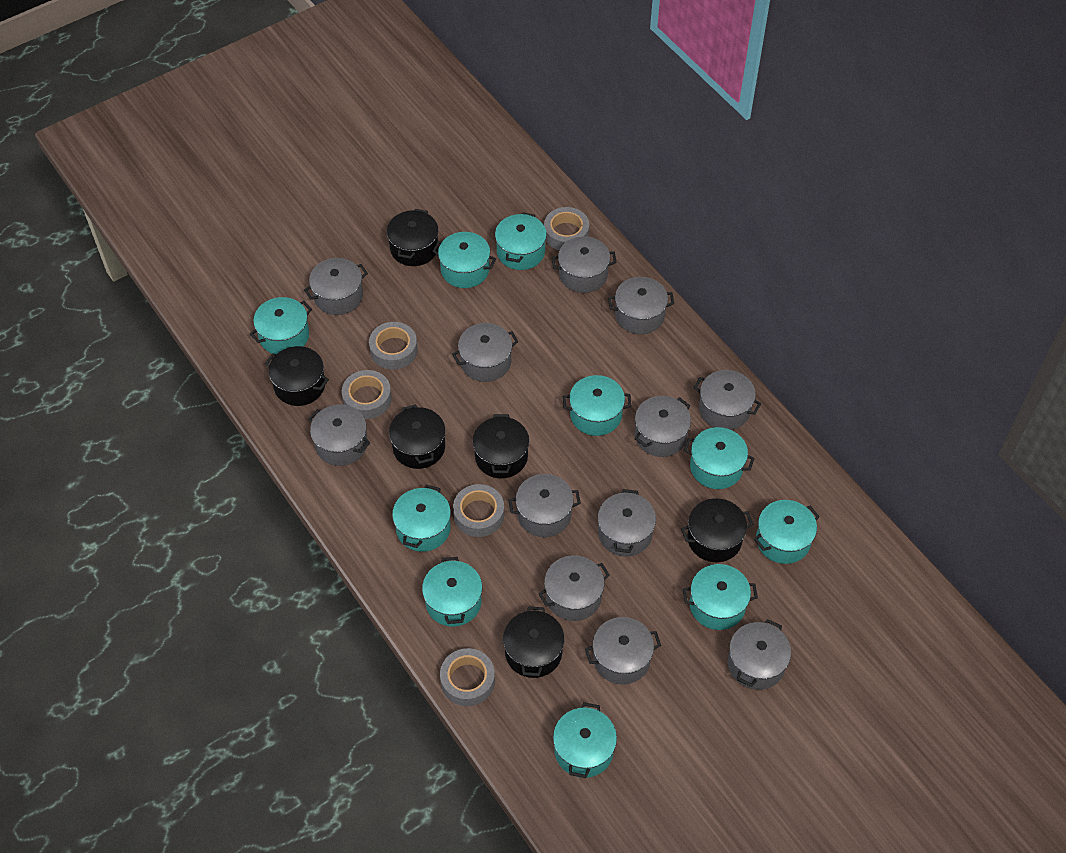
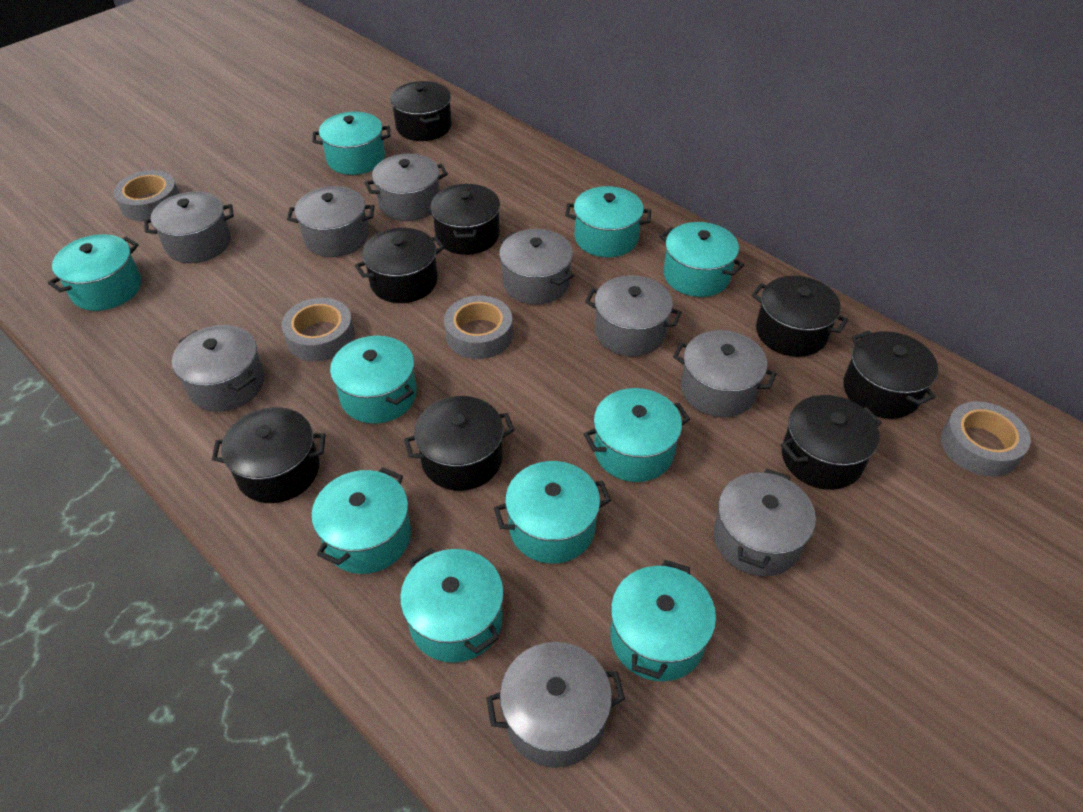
black pot: 6 -> 8
grey pot: 12 -> 9
grey tape: 5 -> 4

